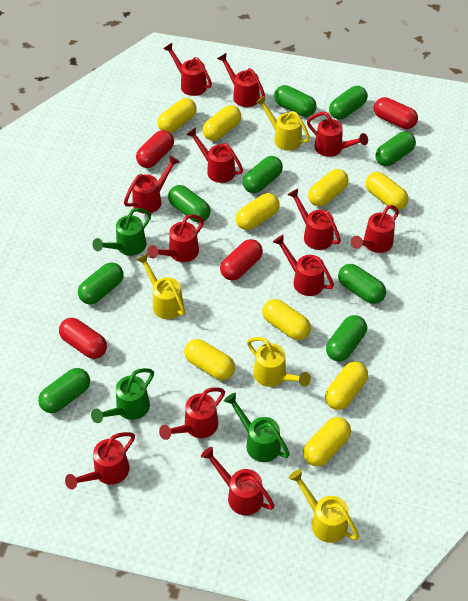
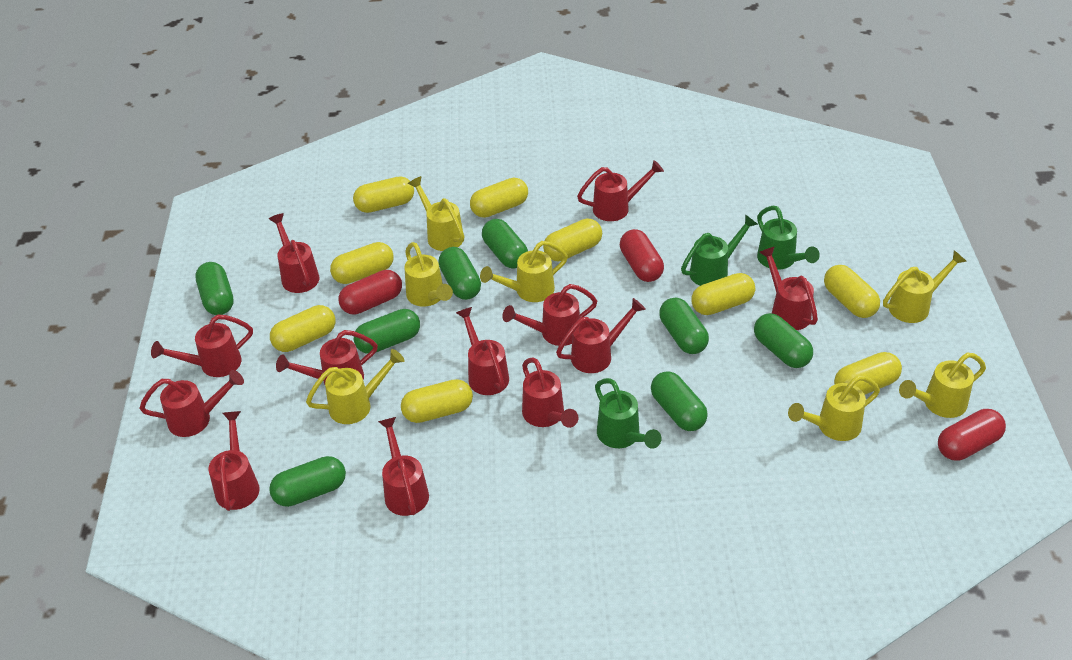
green capsule: 9 -> 8
red capsule: 4 -> 3
yellow watering can: 4 -> 7

